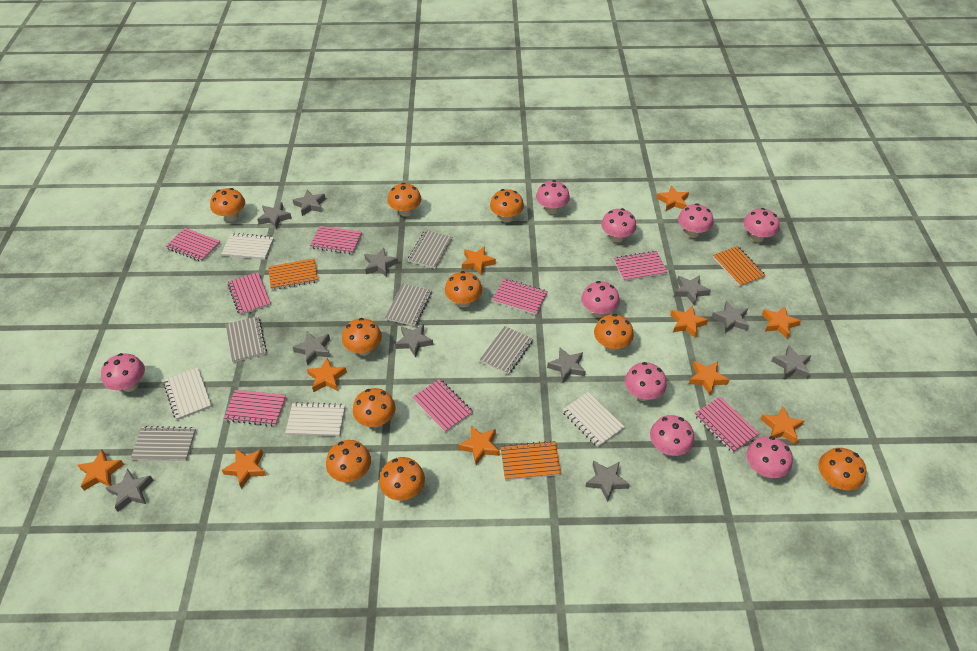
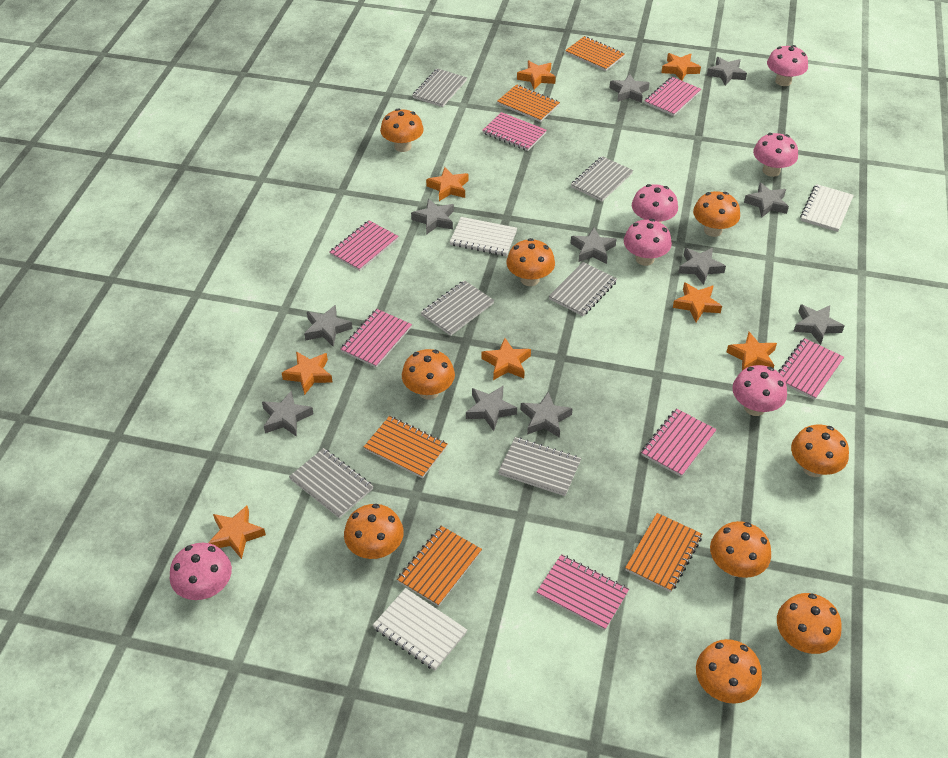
grey notebook: 5 -> 6
orange mushroom: 10 -> 9
orange notebook: 3 -> 5
orange star: 10 -> 8
pink mushroom: 9 -> 6
pink notebook: 8 -> 7
white notebook: 4 -> 3

